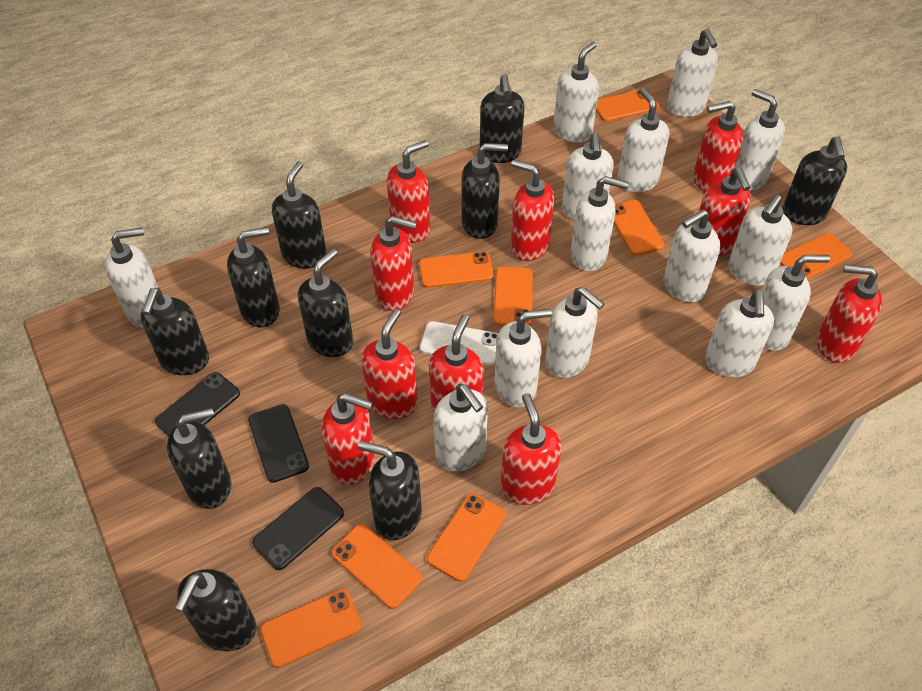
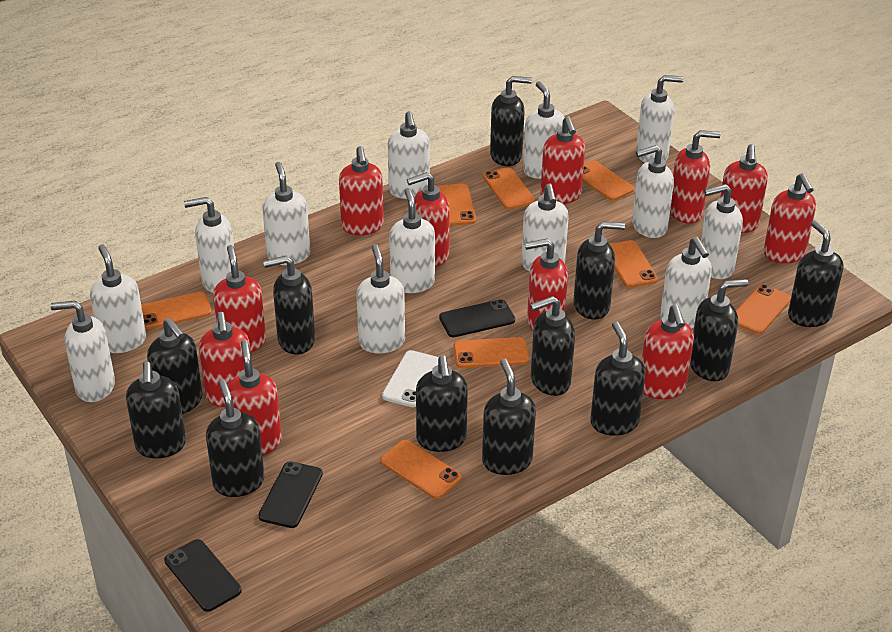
black soap dispenser: 10 -> 12
red soap dispenser: 10 -> 11
white soap dispenser: 14 -> 13

